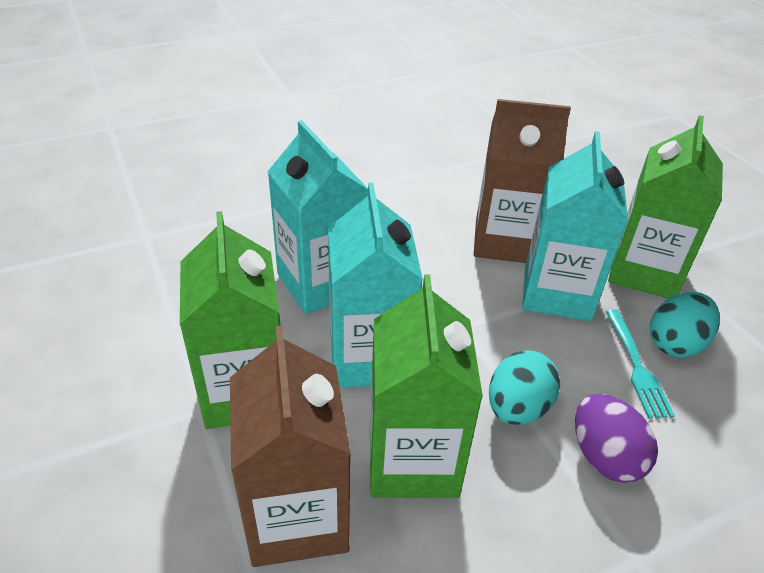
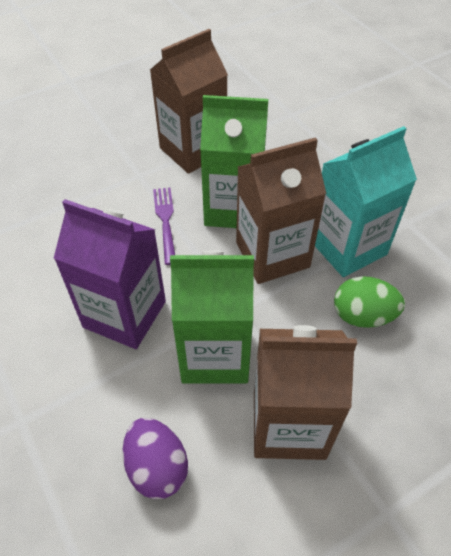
brown carton: 2 -> 3
green carton: 3 -> 2
green egg: 0 -> 1
purple carton: 0 -> 1
purple fork: 0 -> 1
turquoise carton: 3 -> 1
turquoise egg: 2 -> 0
turquoise fork: 1 -> 0

